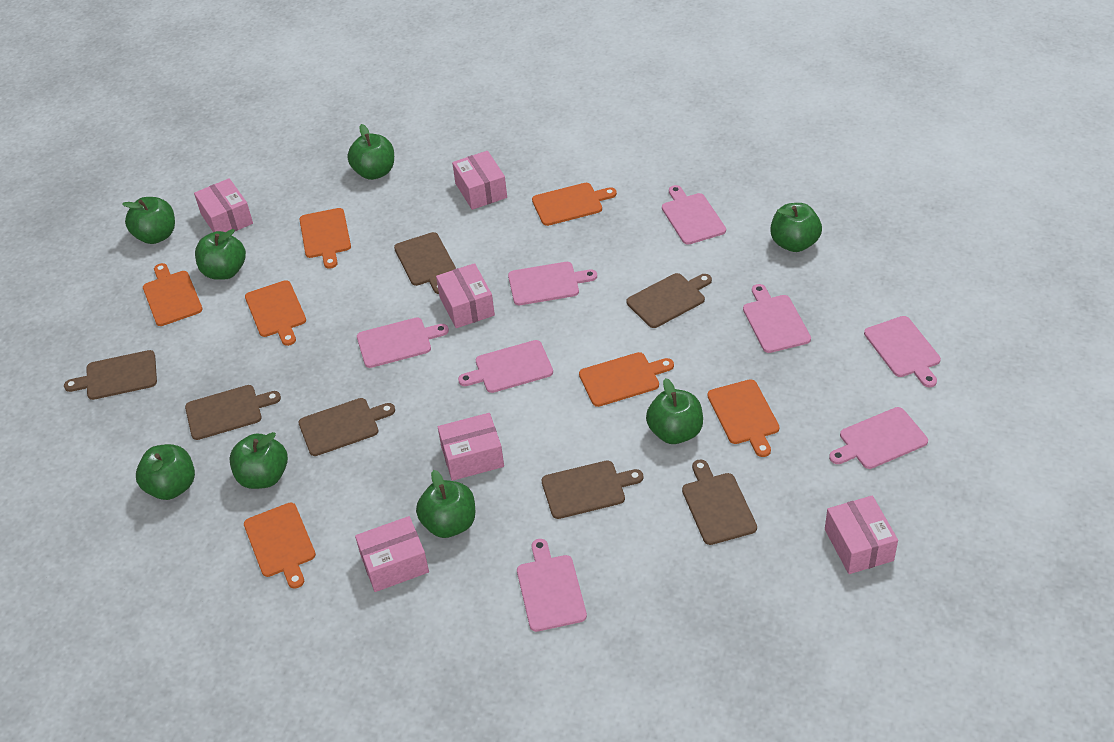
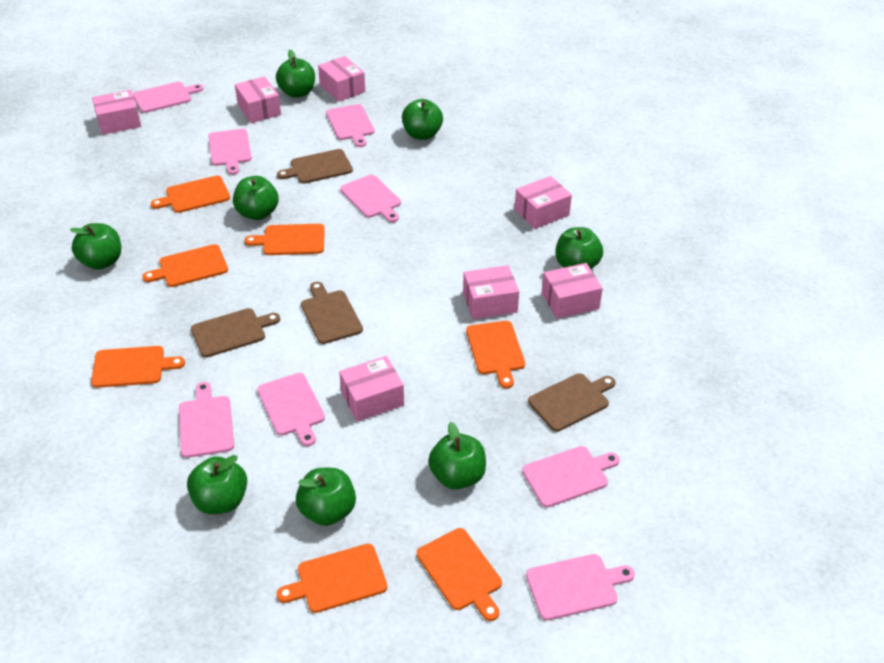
brown cutting board: 7 -> 4
pink box: 6 -> 7

